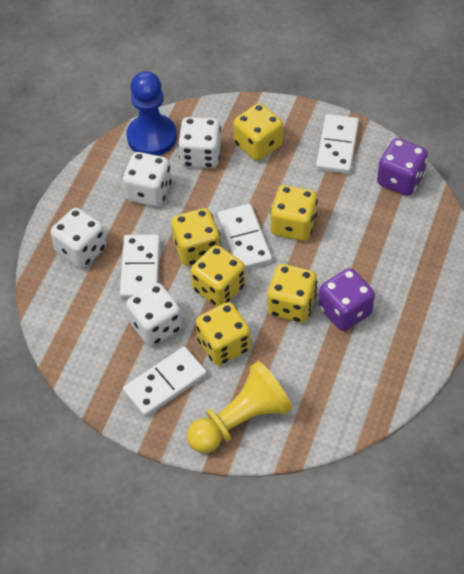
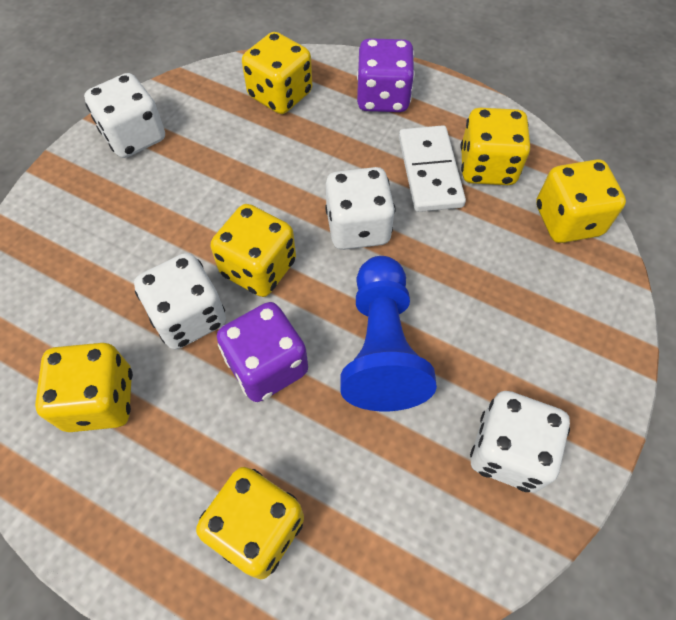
white domino: 4 -> 1
yellow pawn: 1 -> 0

